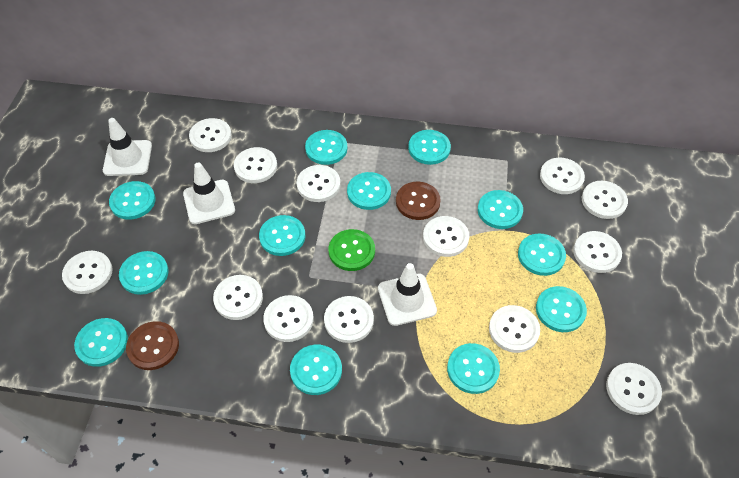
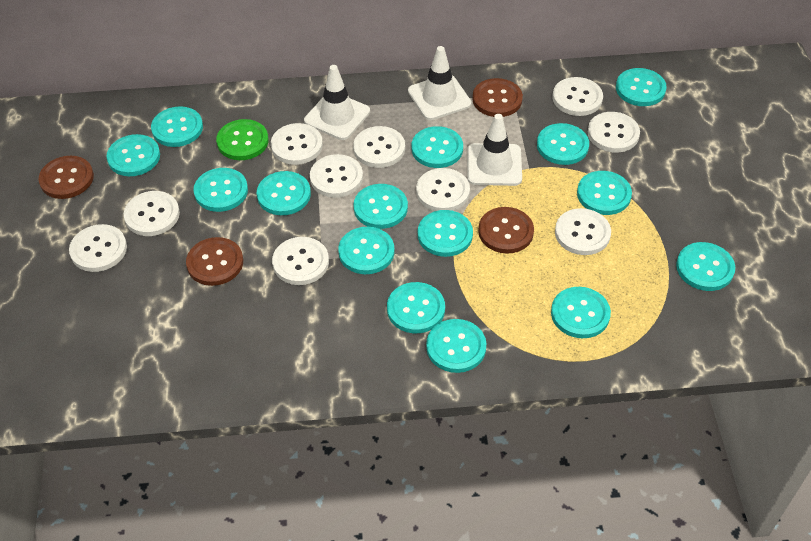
brown button: 2 -> 4
turquoise button: 12 -> 15
white button: 13 -> 10

